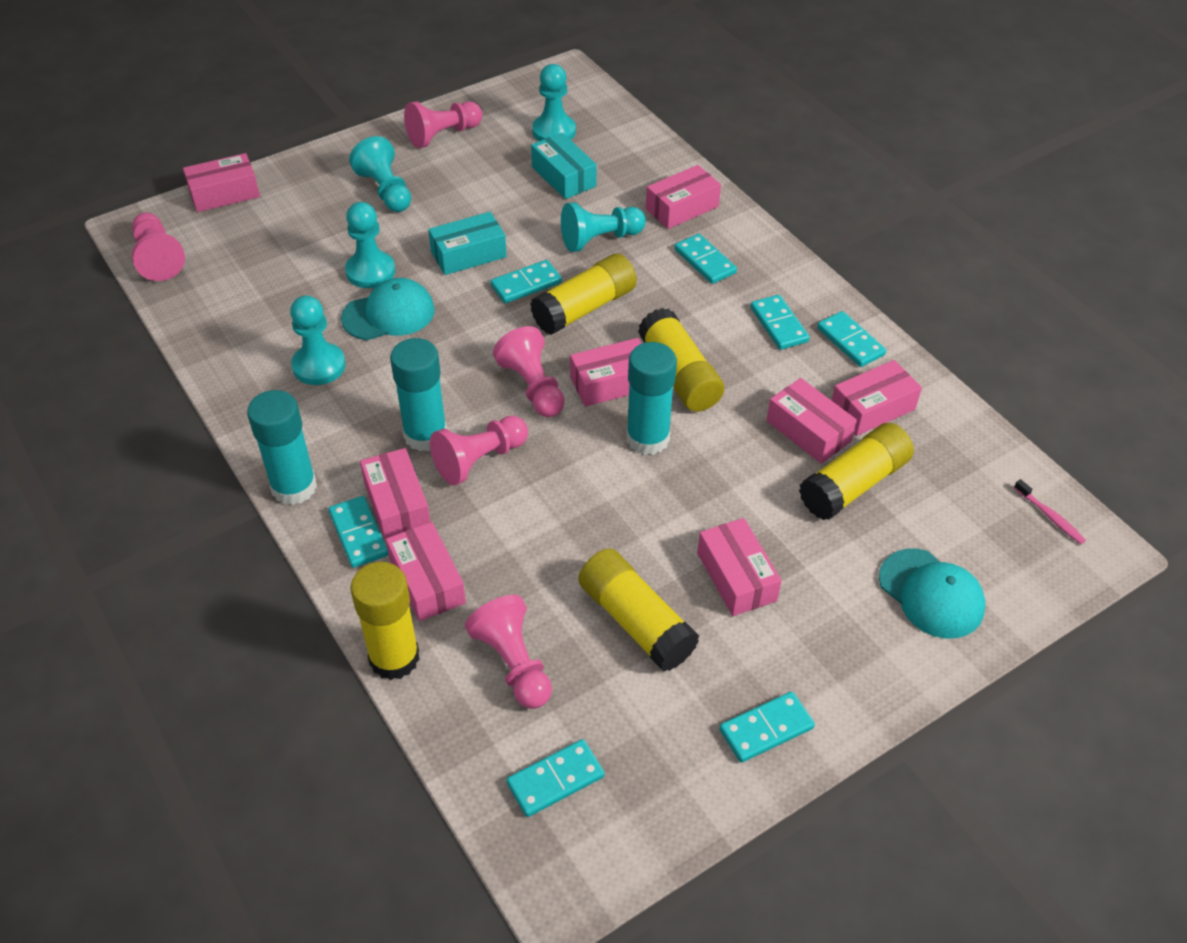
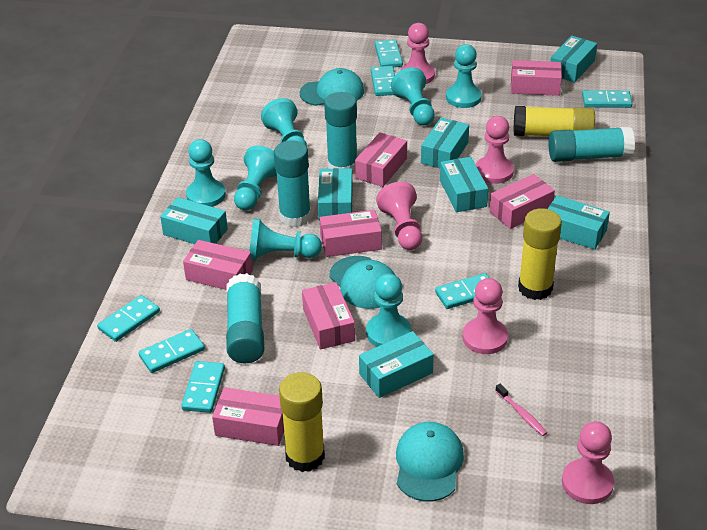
pink box: 8 -> 7
turquoise box: 2 -> 7
turquoise cap: 2 -> 3
turquoise glue stick: 3 -> 4
turquoise pawn: 5 -> 7
yellow glue stick: 5 -> 3

